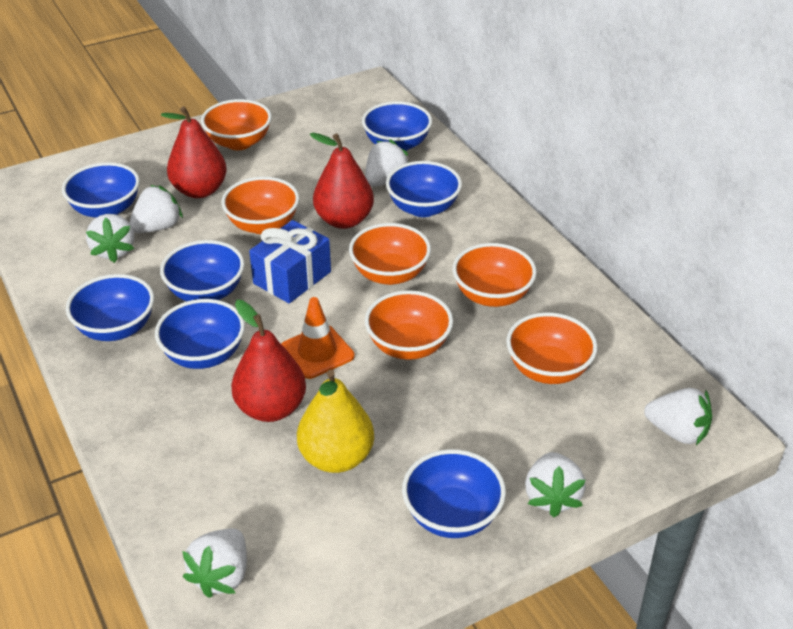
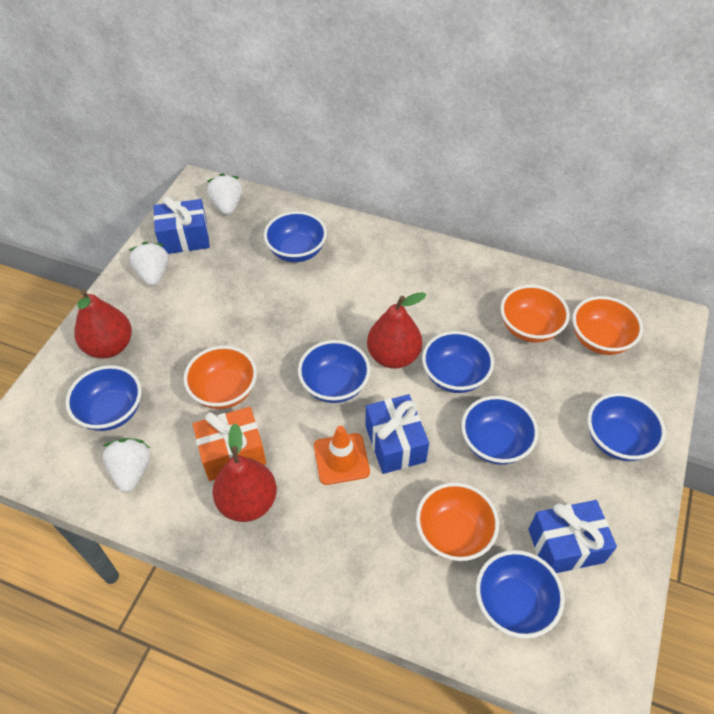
blue gift: 1 -> 3
orange bowl: 6 -> 4
orange gift: 0 -> 1
white strawberry: 6 -> 3
yellow pear: 1 -> 0

